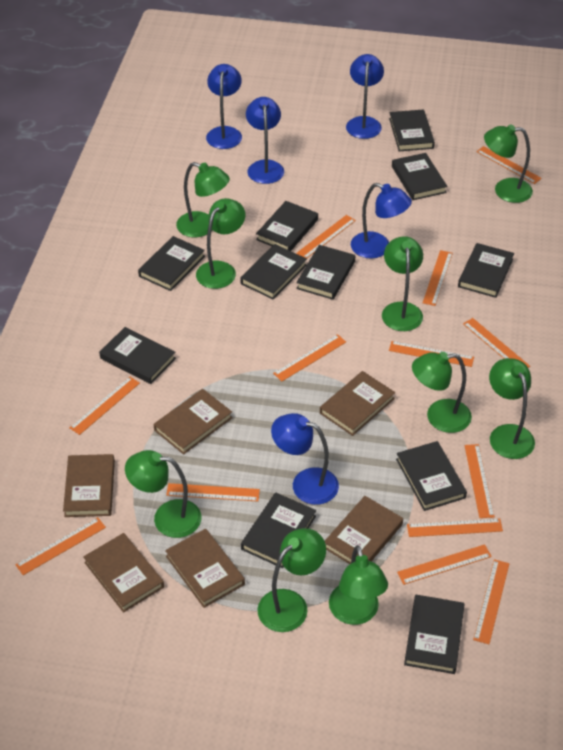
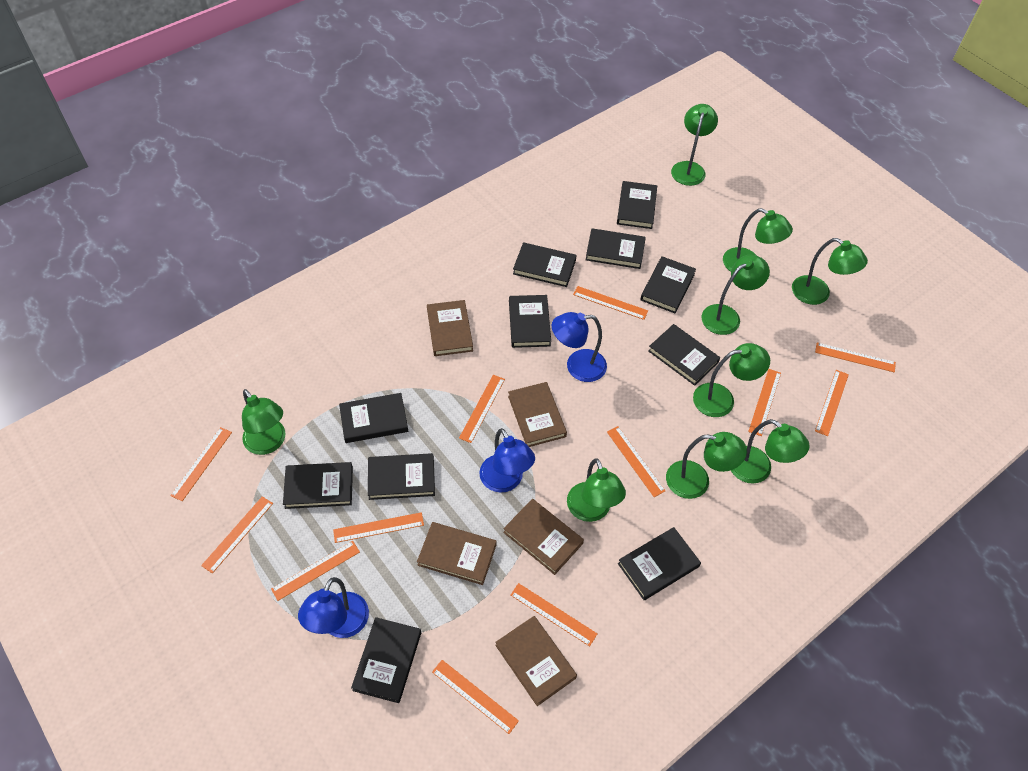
blue lamp: 5 -> 3
brown book: 6 -> 5
orange ruler: 13 -> 12

